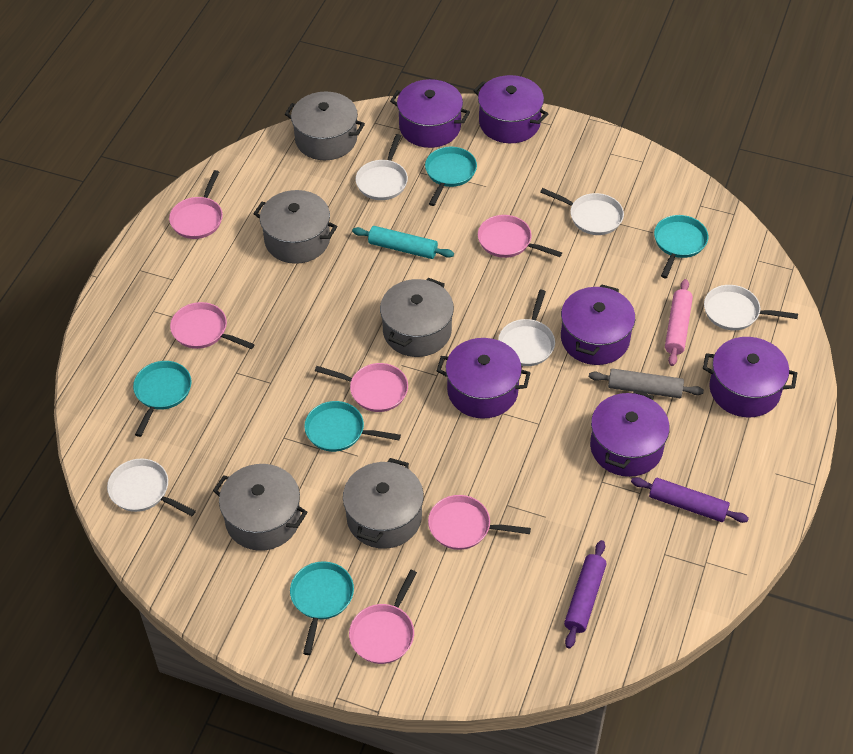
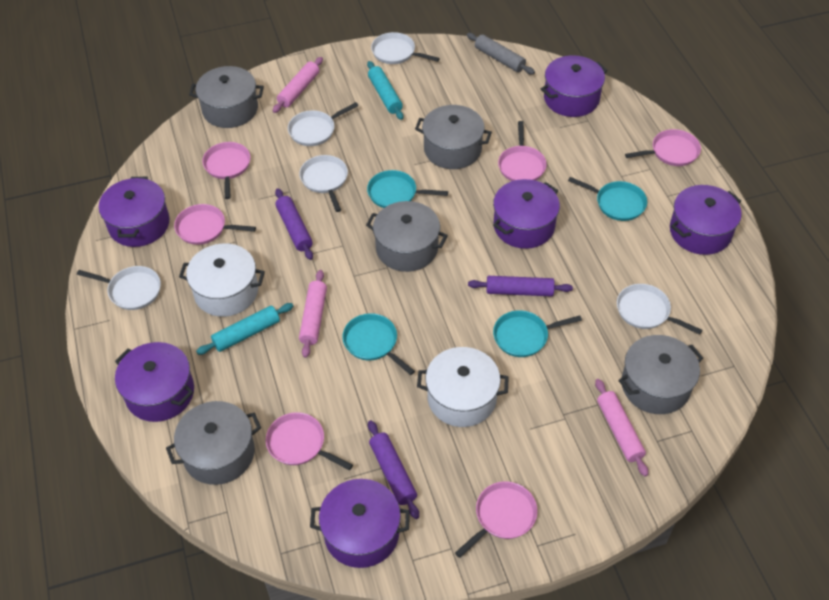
pink rolling pin: 1 -> 3
purple rolling pin: 2 -> 3
turquoise pan: 5 -> 4
turquoise rolling pin: 1 -> 2
white pot: 0 -> 2

